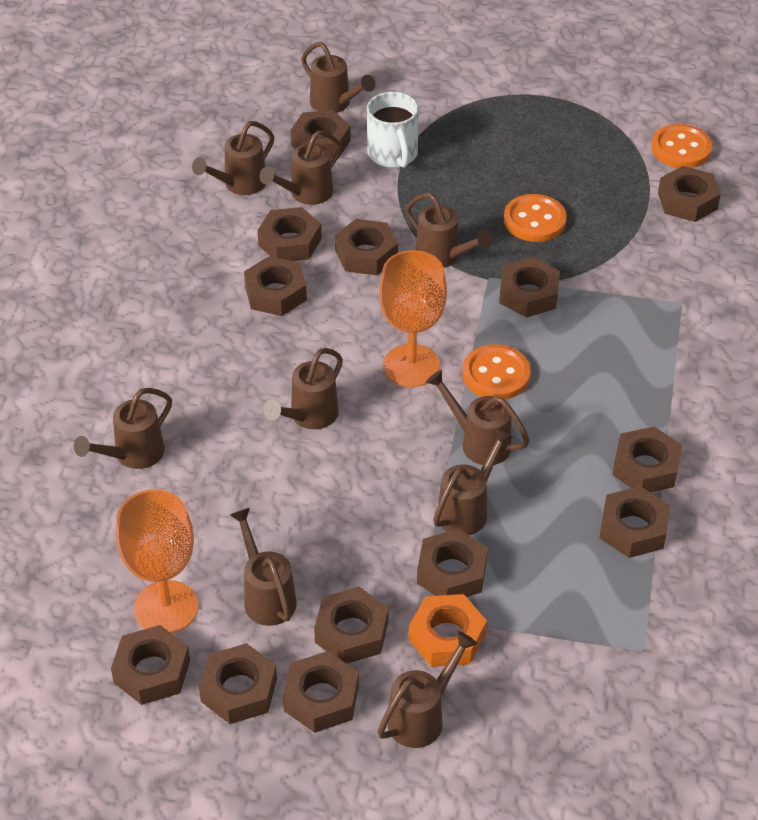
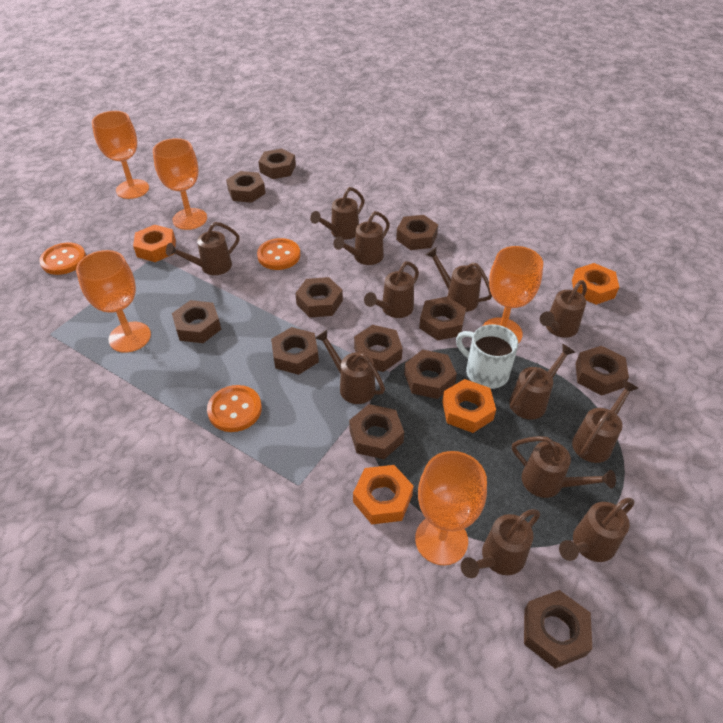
brown nut: 13 -> 12
brown watering can: 10 -> 12
orange goblet: 2 -> 5
orange nut: 1 -> 4

